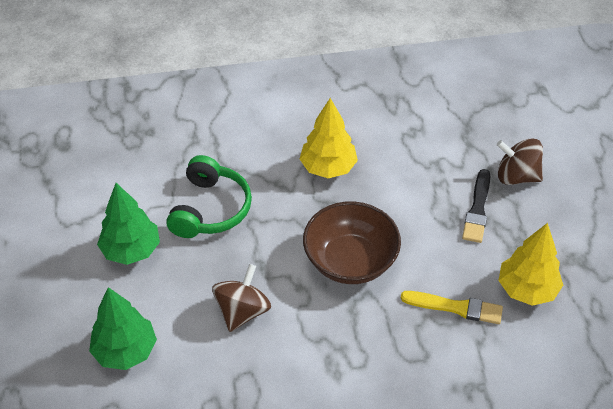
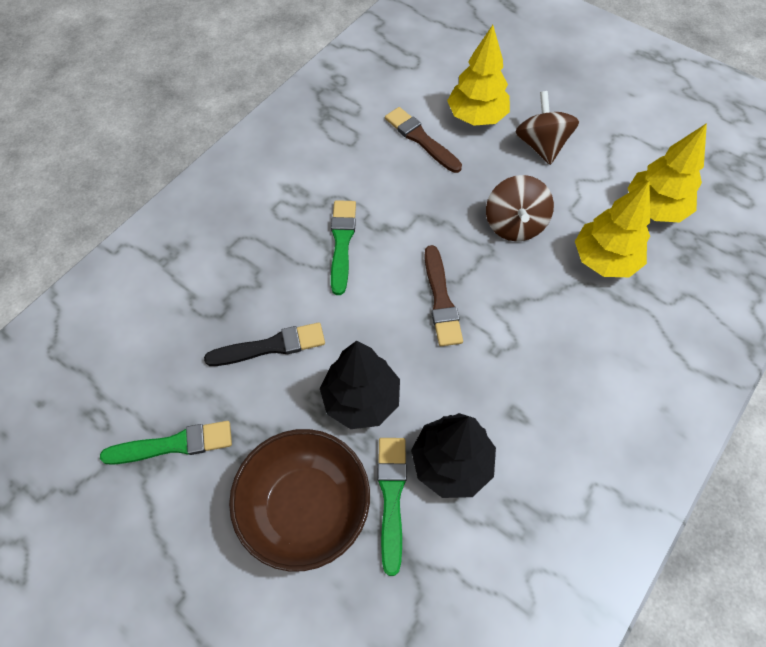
black tree: 0 -> 2
brown brush: 0 -> 2
green brush: 0 -> 3
green headphones: 1 -> 0
green tree: 2 -> 0
yellow brush: 1 -> 0
yellow tree: 2 -> 3

